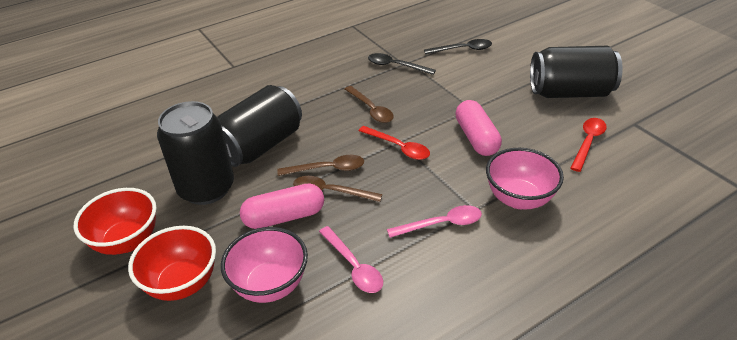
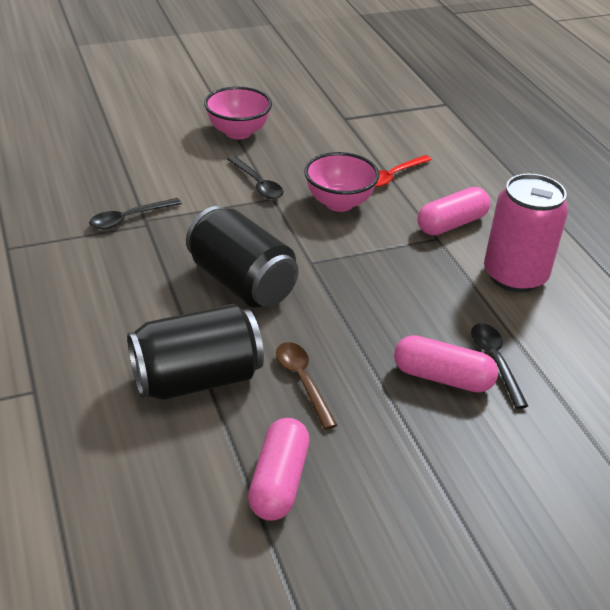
black can: 3 -> 2
black spoon: 2 -> 3
brown spoon: 3 -> 1
pink can: 0 -> 1
pink capsule: 2 -> 3
pink spoon: 2 -> 0
red bowl: 2 -> 0
red spoon: 2 -> 1

